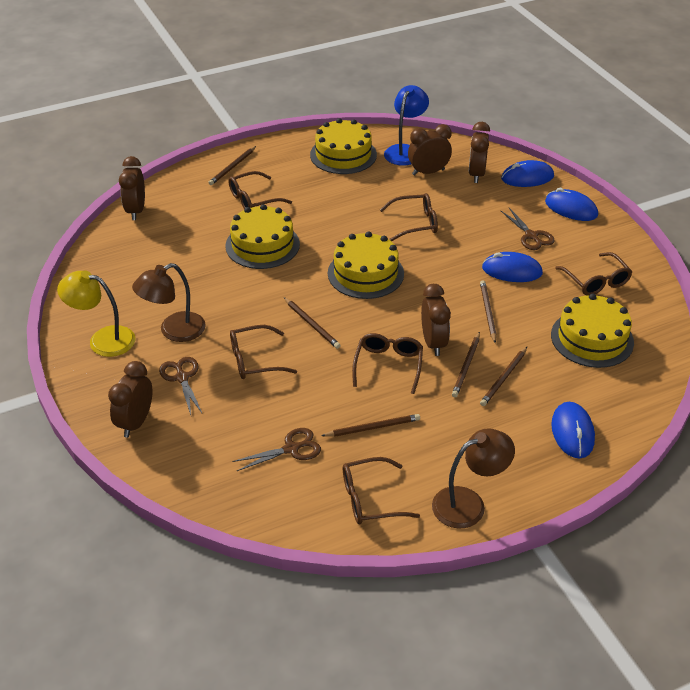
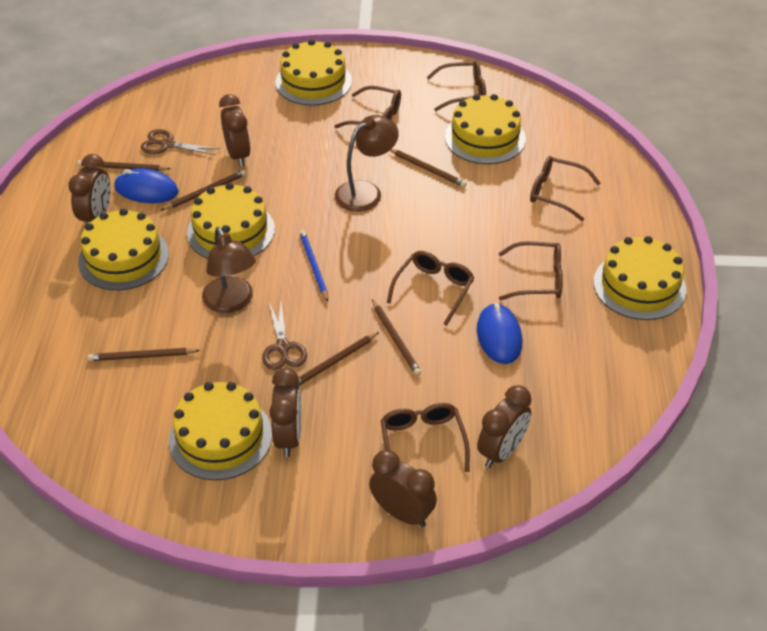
blue lamp: 1 -> 0
blue mouse: 4 -> 2
blue pencil: 0 -> 1
brown scissors: 3 -> 2
yellow cake: 4 -> 6
yellow lamp: 1 -> 0

